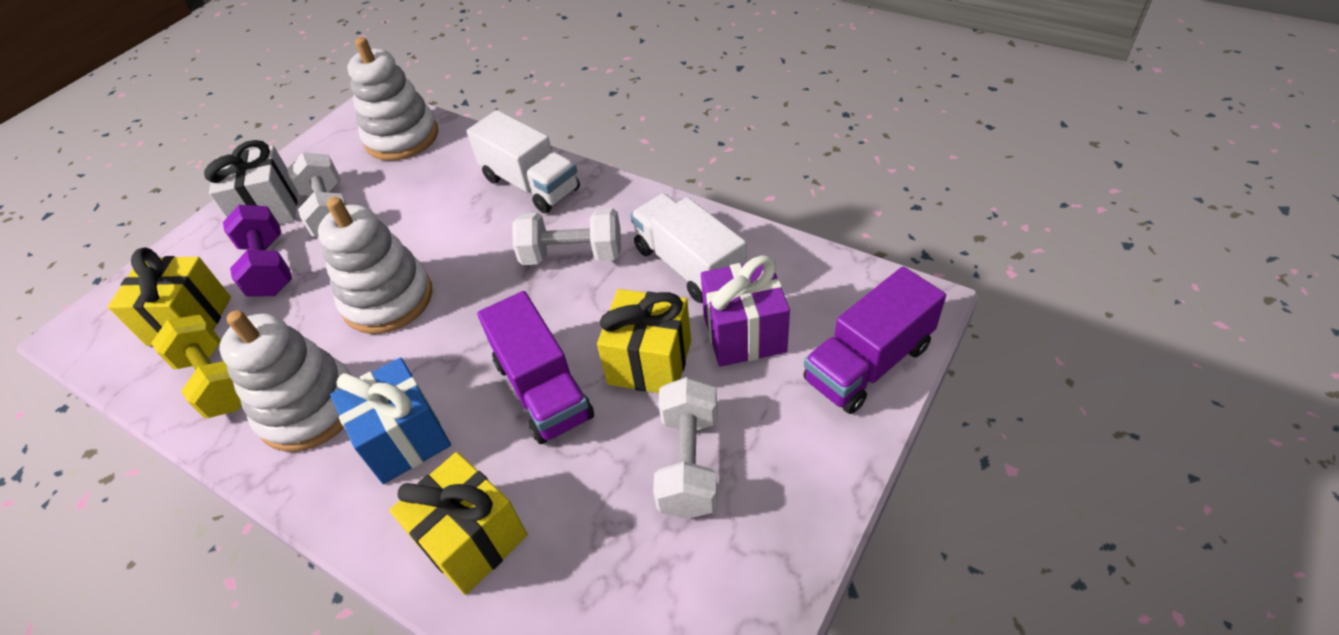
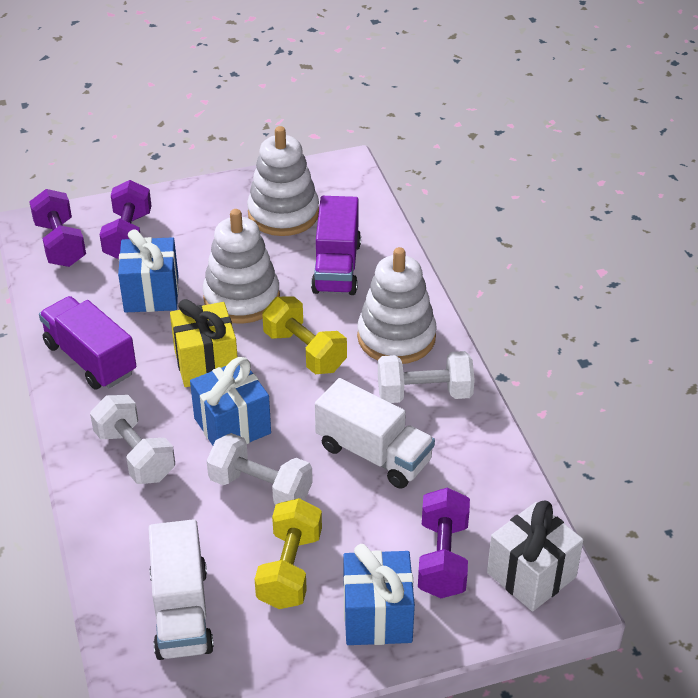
blue gift: 1 -> 3
purple dumbbell: 1 -> 3
purple gift: 1 -> 0
yellow dumbbell: 1 -> 2
yellow gift: 3 -> 1

